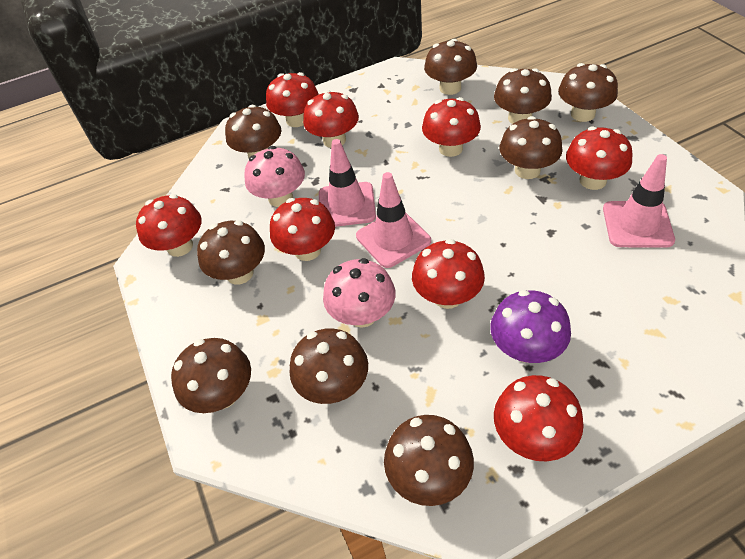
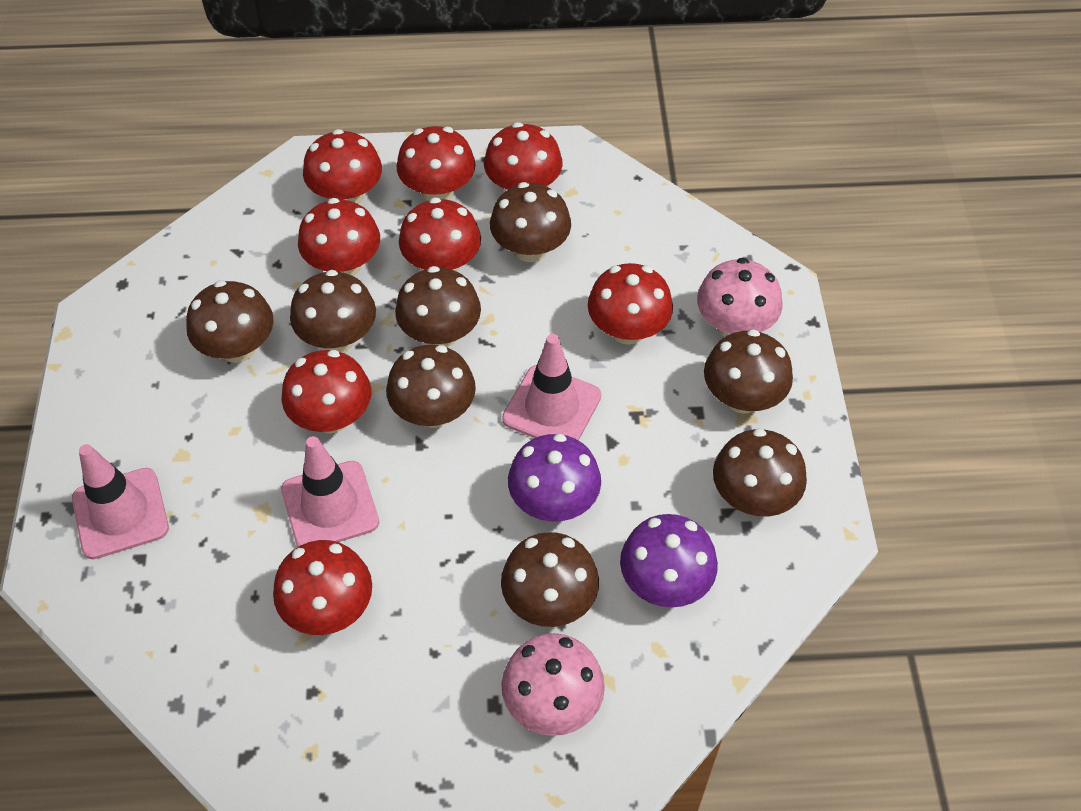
brown mushroom: 9 -> 8
purple mushroom: 1 -> 2

